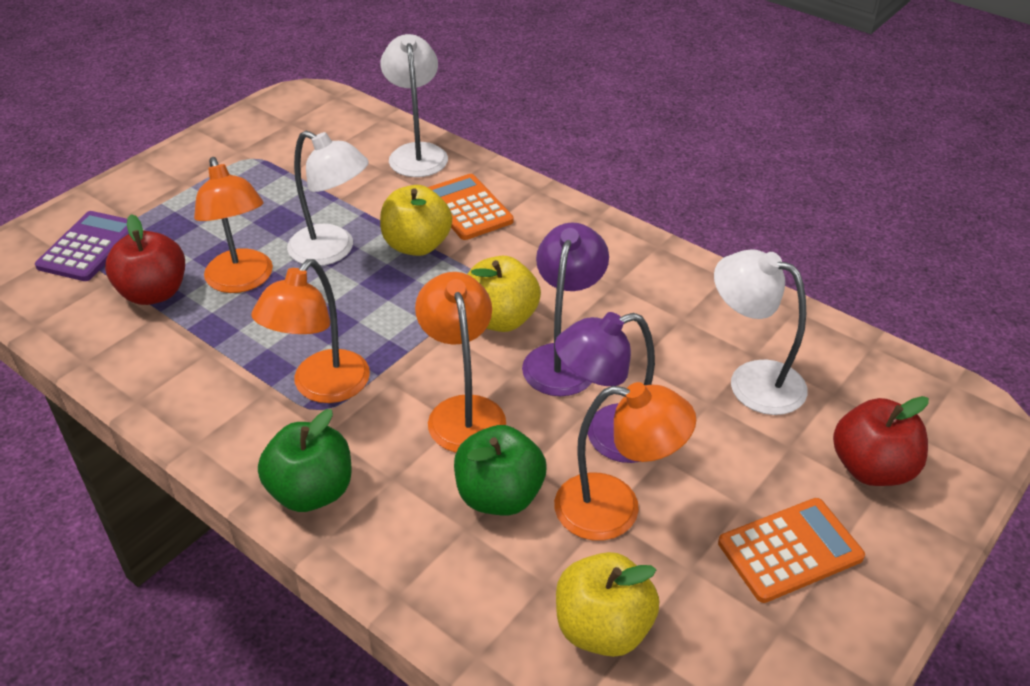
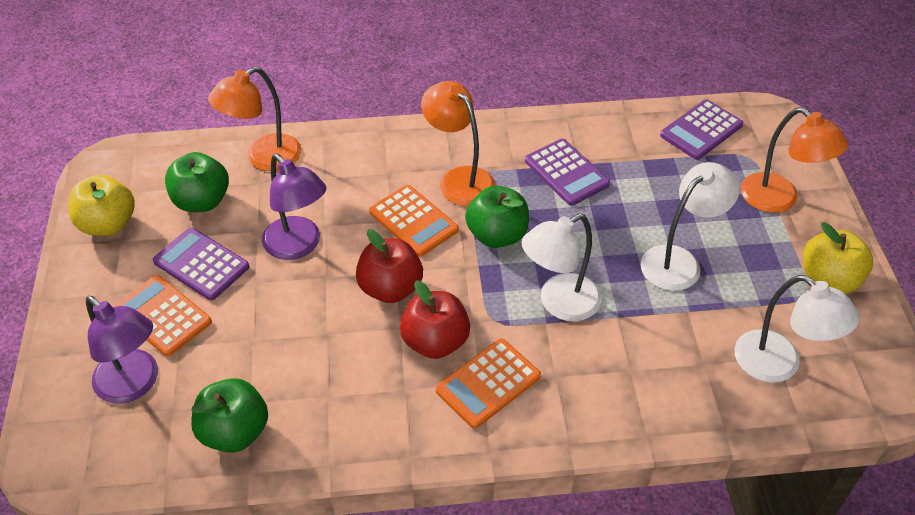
green apple: 2 -> 3
orange calculator: 2 -> 3
orange lamp: 4 -> 3
purple calculator: 1 -> 3
yellow apple: 3 -> 2

